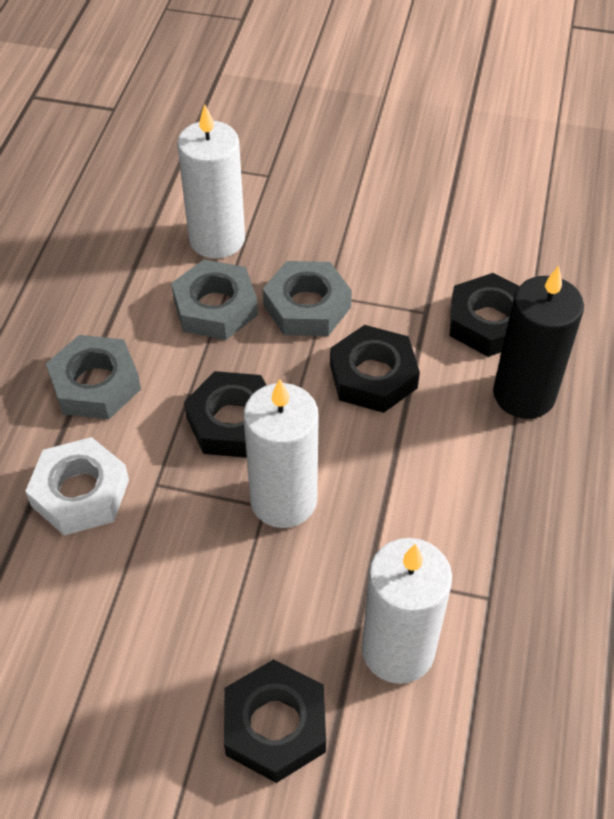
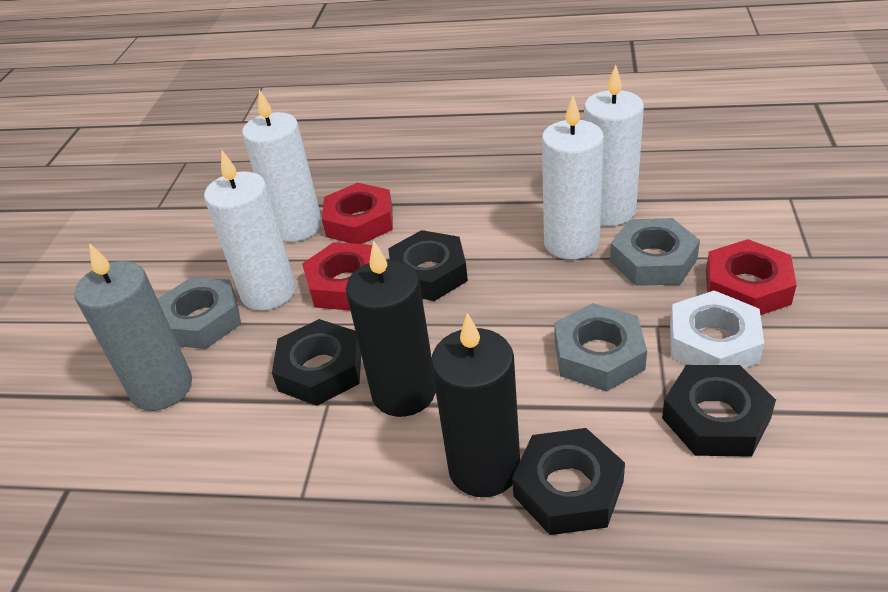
black candle: 1 -> 2
grey candle: 0 -> 1
red nut: 0 -> 3
white candle: 3 -> 4

